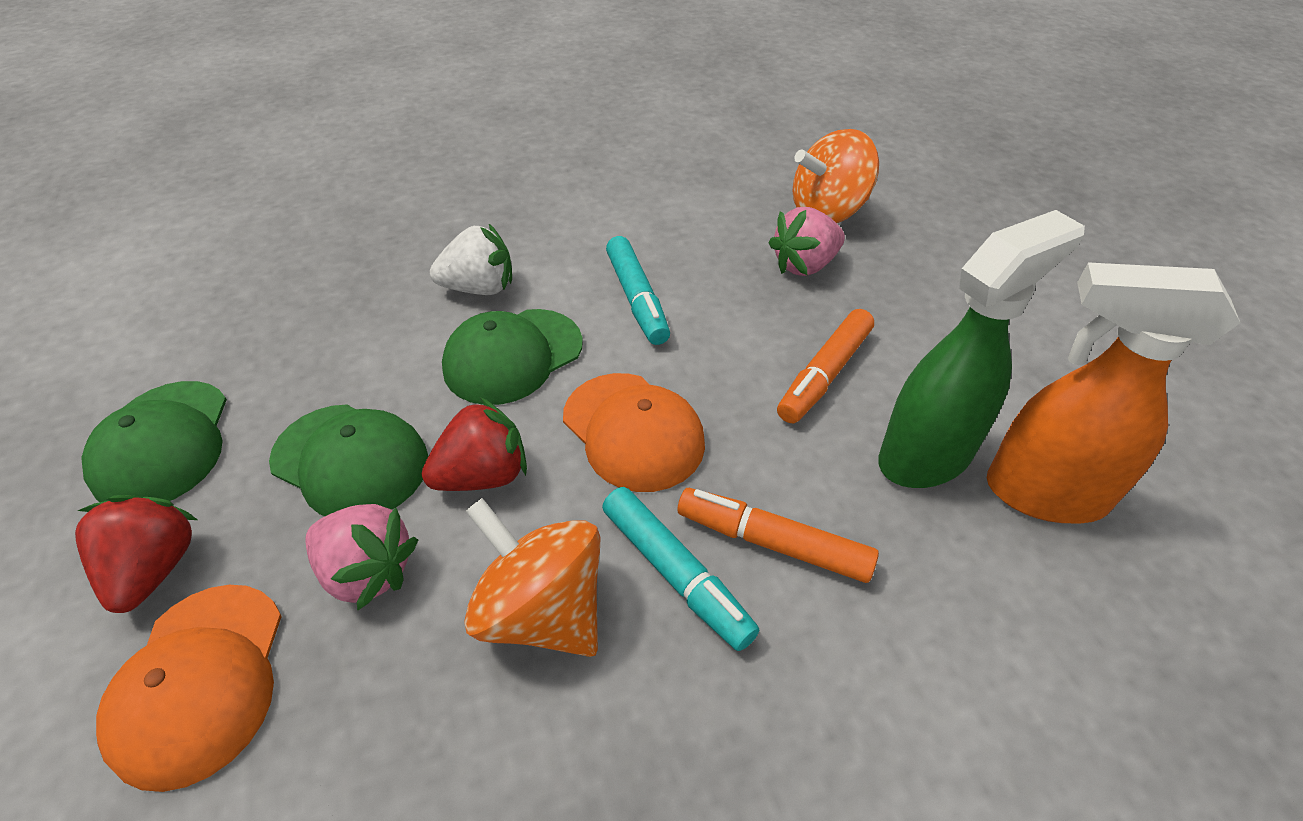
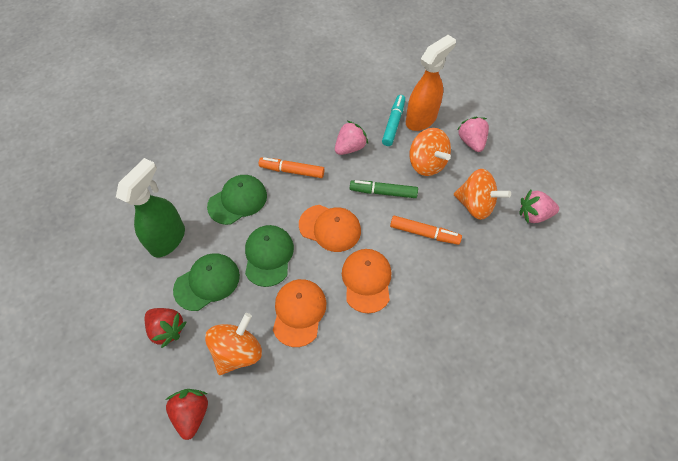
green marker: 0 -> 1
orange cap: 2 -> 3
orange spinning top: 2 -> 3
pink strawberry: 2 -> 3
turquoise marker: 2 -> 1
white strawberry: 1 -> 0

